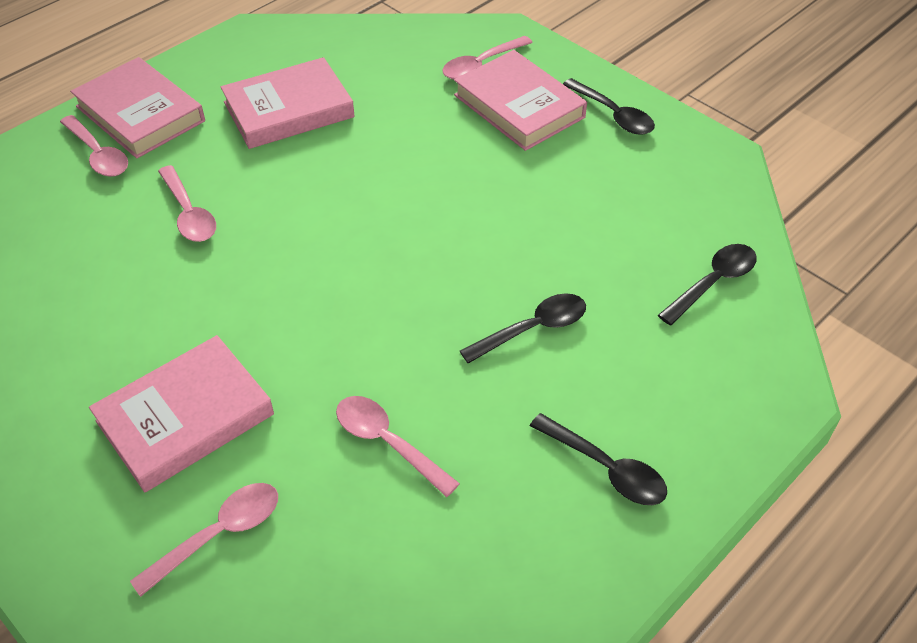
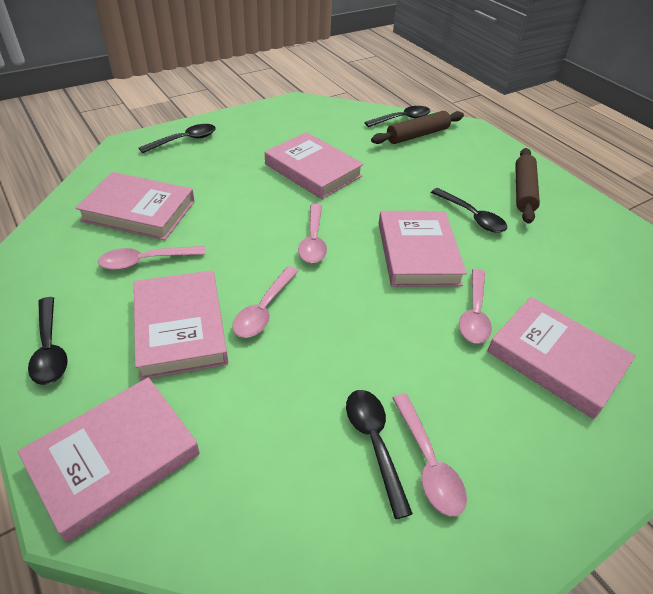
black spoon: 4 -> 5
brown rolling pin: 0 -> 2
pink book: 4 -> 6

